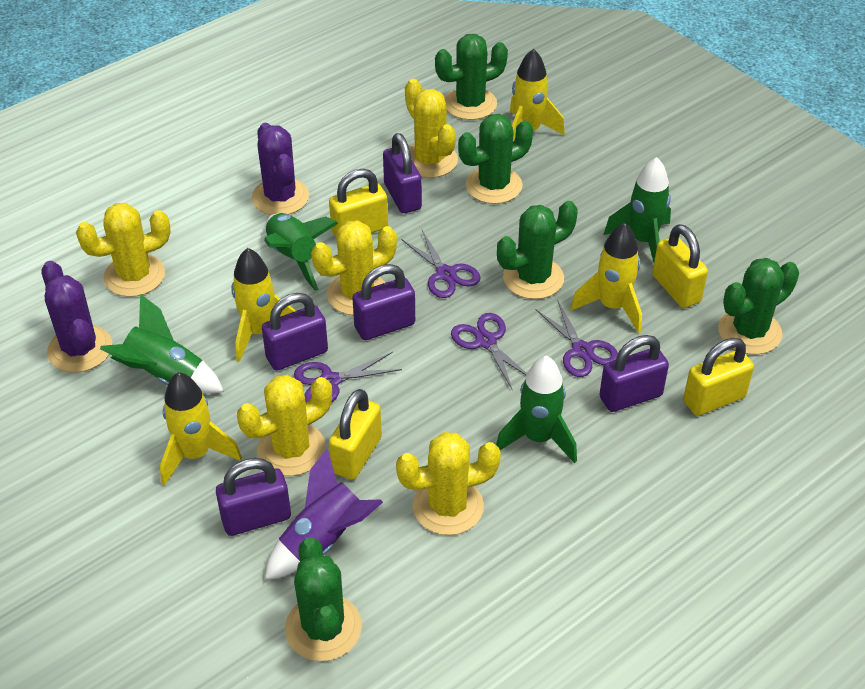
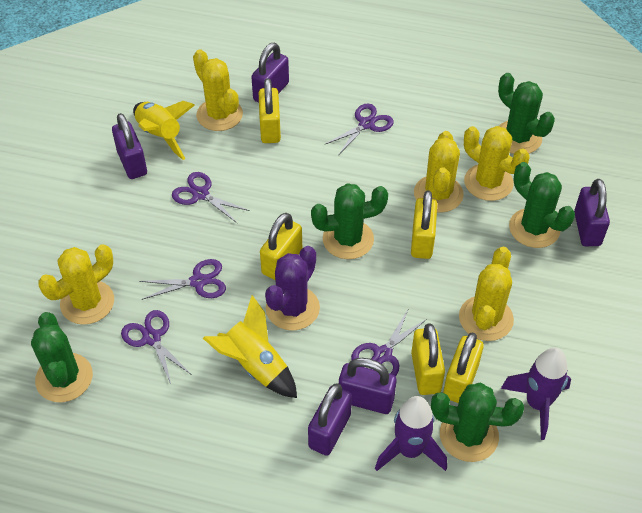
green rocket: 4 -> 0
purple cactus: 2 -> 1
purple rocket: 1 -> 2
purple scissors: 4 -> 5
yellow padlock: 4 -> 5
yellow rocket: 4 -> 2

